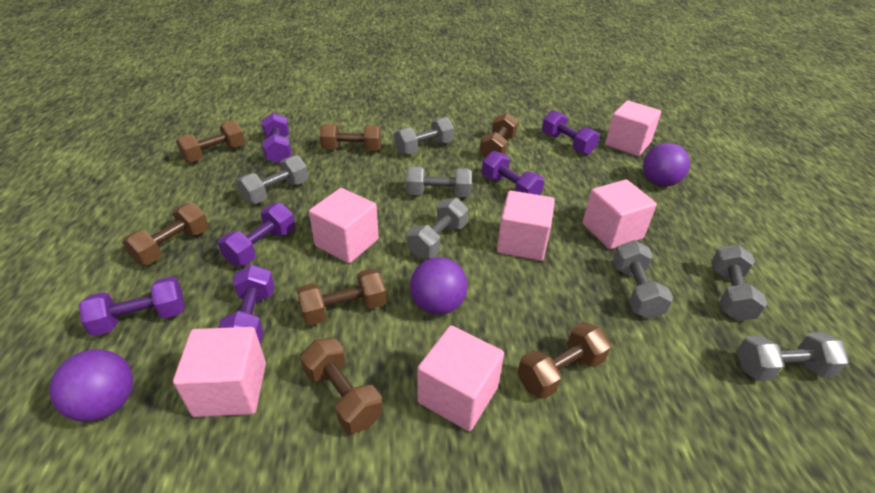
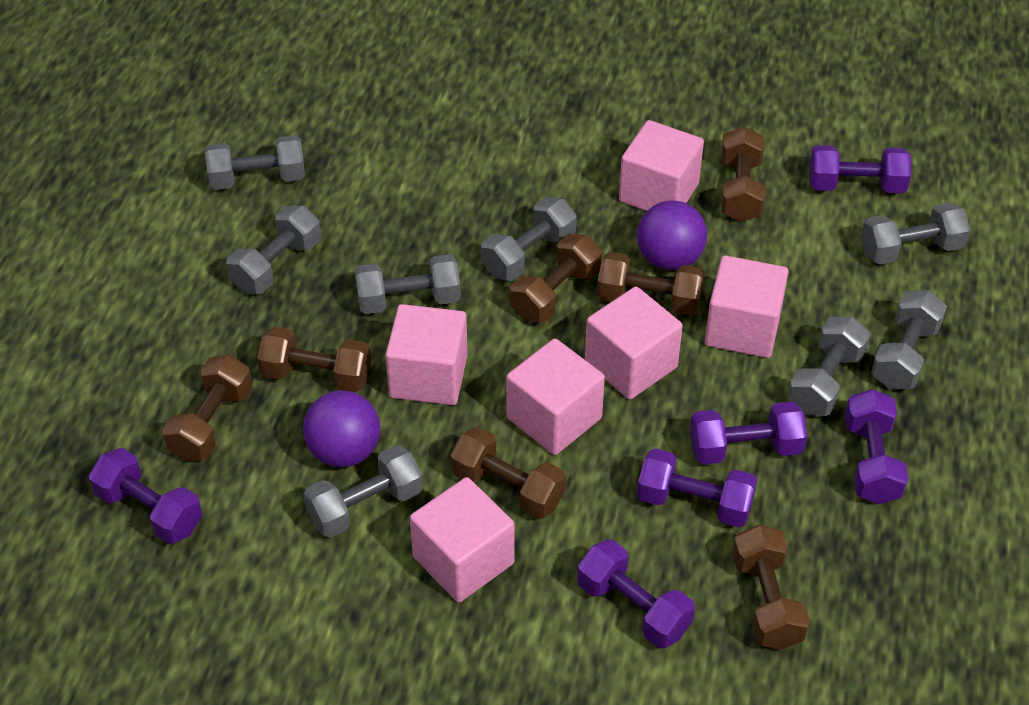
grey dumbbell: 7 -> 8
purple ball: 3 -> 2

